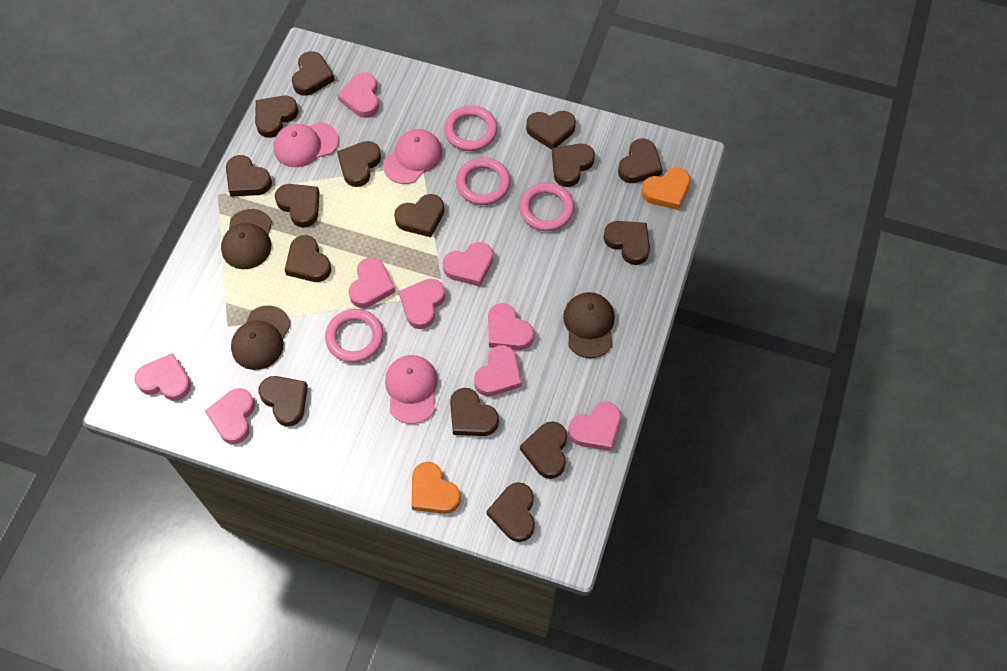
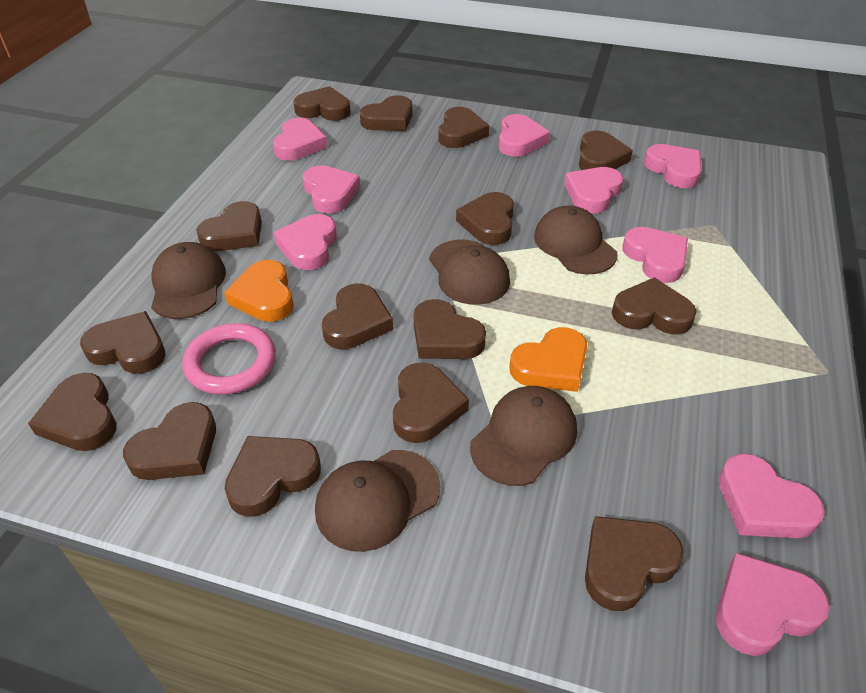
brown cap: 3 -> 5
pink cap: 3 -> 0
pink ring: 4 -> 1

